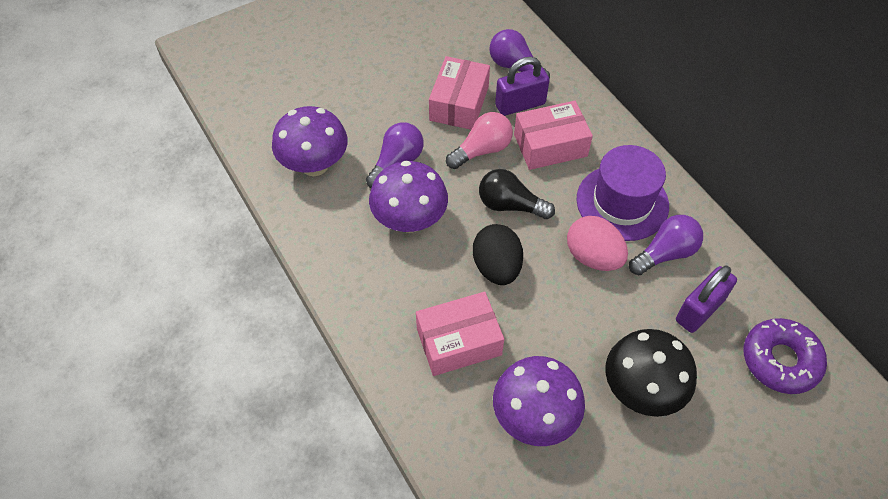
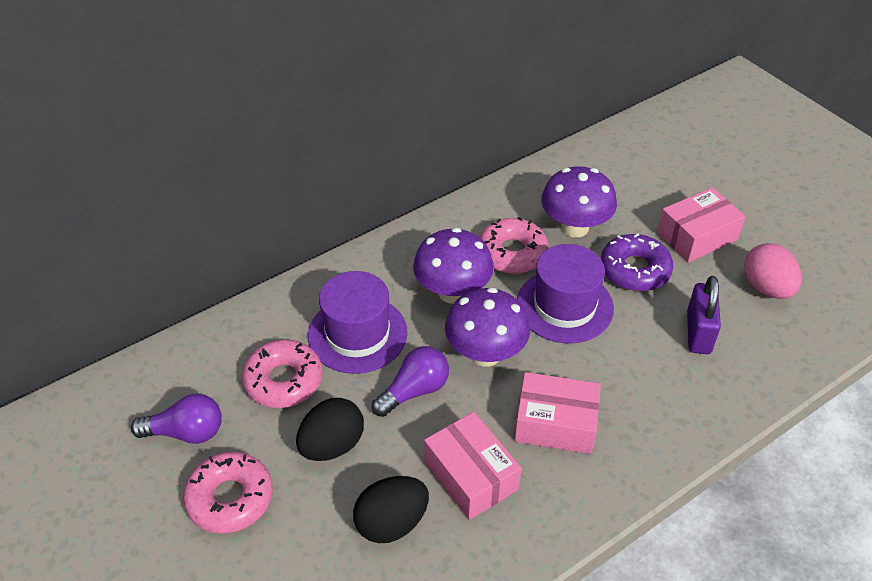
black egg: 1 -> 2
black light bulb: 1 -> 0
black mushroom: 1 -> 0
pink donut: 0 -> 3
pink light bulb: 1 -> 0
purple hat: 1 -> 2
purple light bulb: 3 -> 2
purple padlock: 2 -> 1

